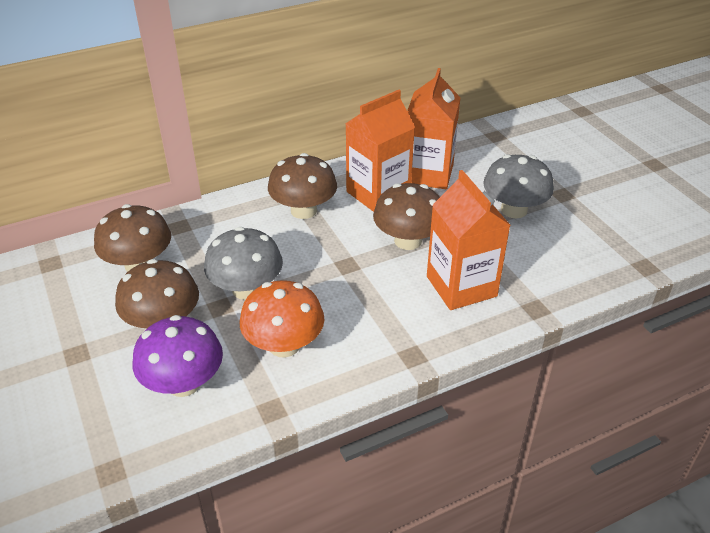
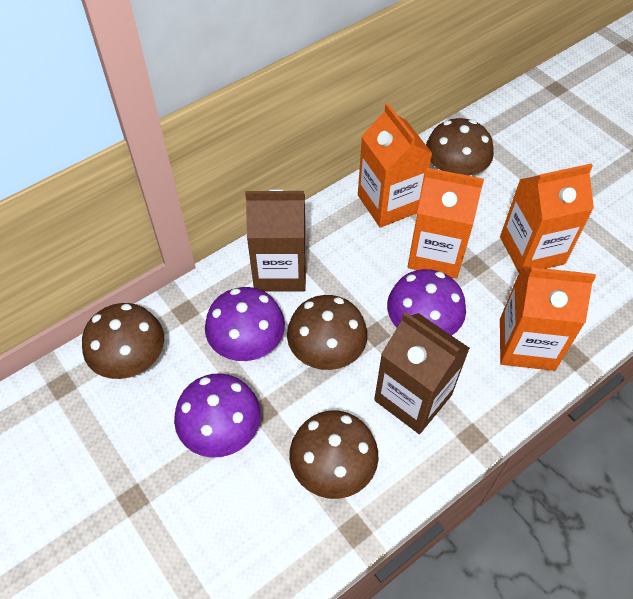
brown carton: 0 -> 2
grey mushroom: 2 -> 0
orange carton: 3 -> 4
orange mushroom: 1 -> 0
purple mushroom: 1 -> 3

